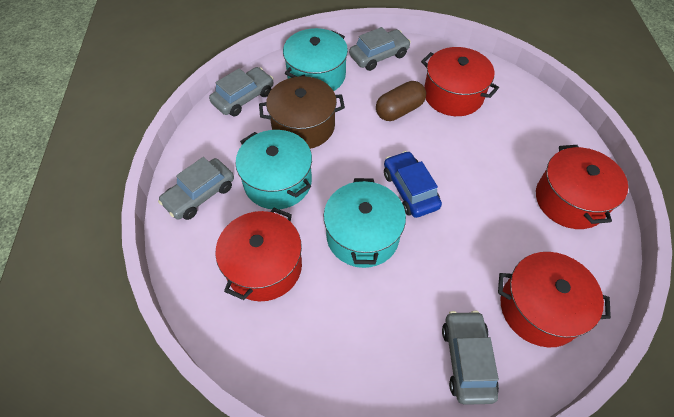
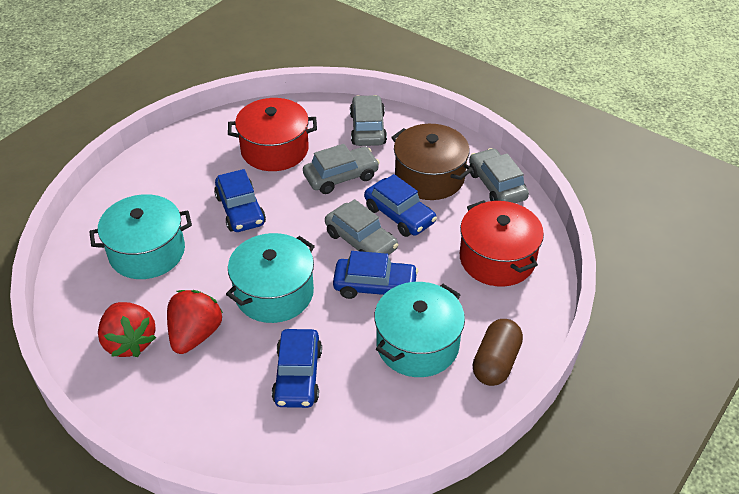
blue car: 1 -> 4
red pot: 4 -> 2
red strawberry: 0 -> 2

